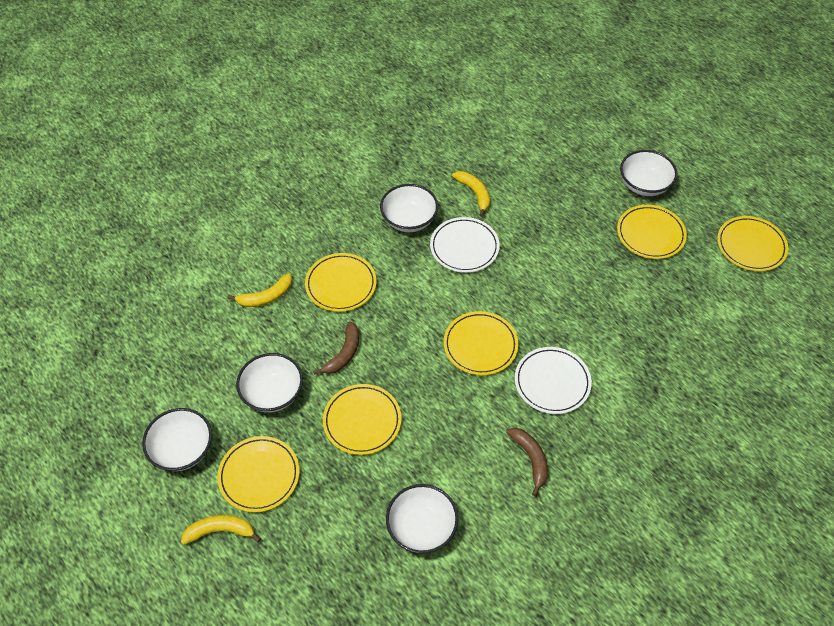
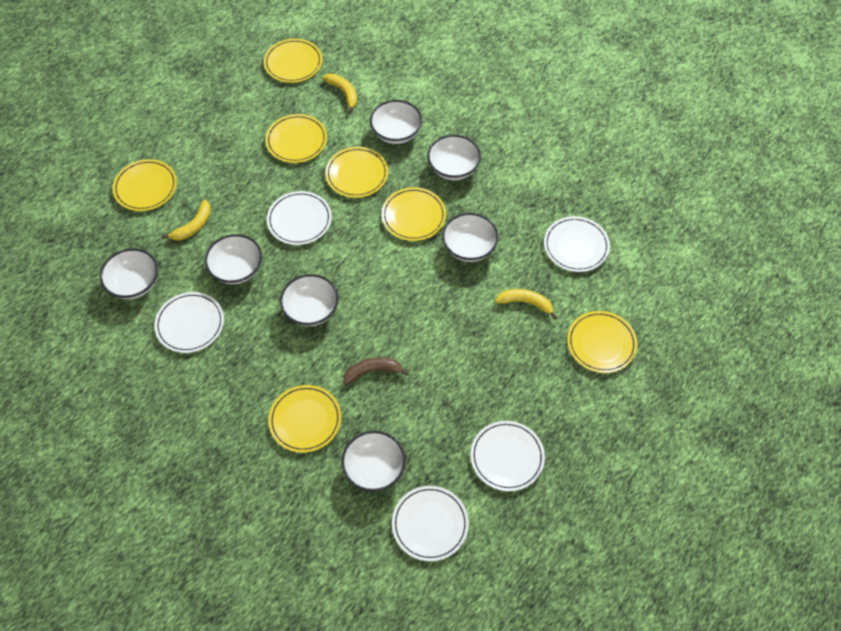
brown banana: 2 -> 1
white bowl: 5 -> 7
white plate: 2 -> 5
yellow plate: 6 -> 7

